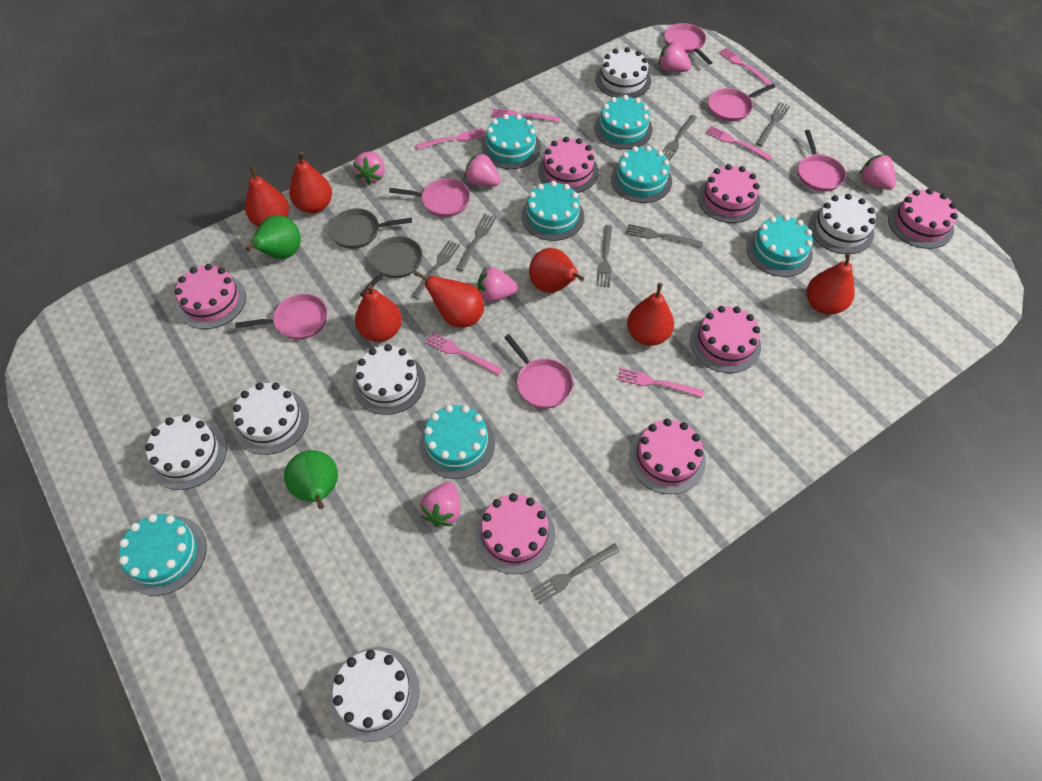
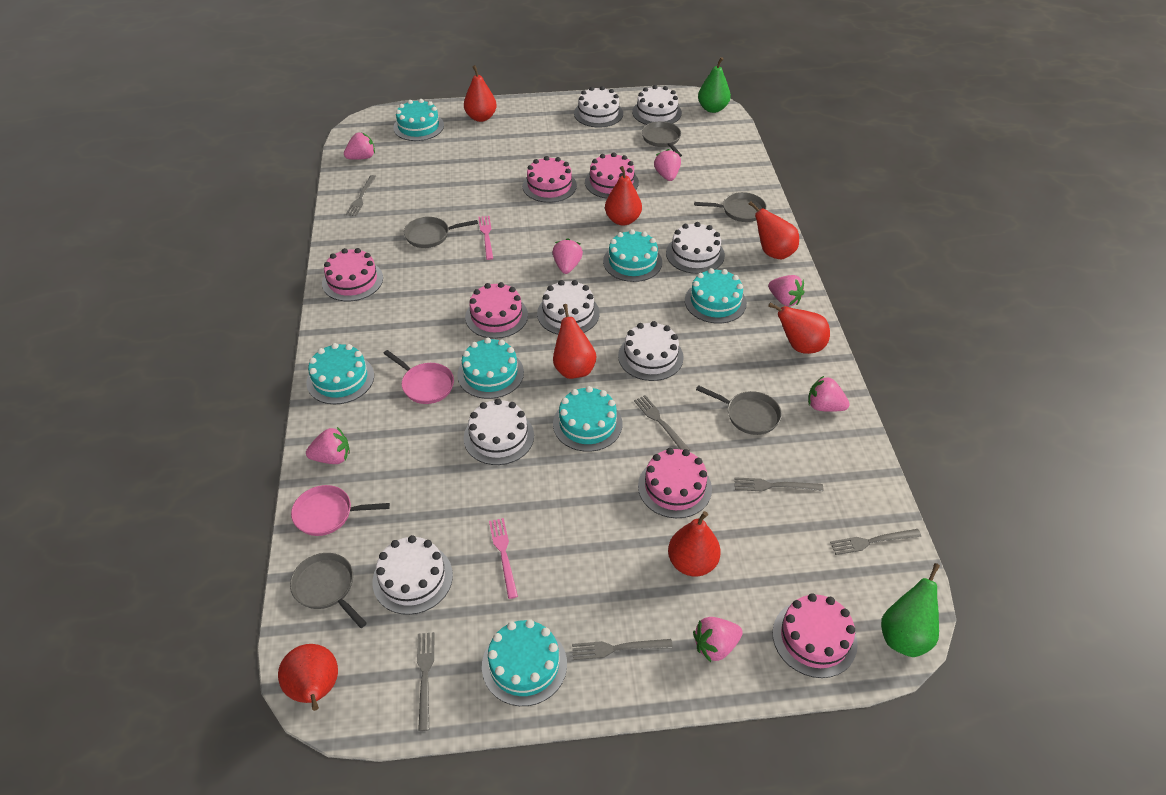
grey fork: 7 -> 6
grey pan: 2 -> 5
pink cake: 7 -> 6
pink fork: 6 -> 2
pink pan: 6 -> 2
pink strawberry: 6 -> 7
white cake: 6 -> 7

